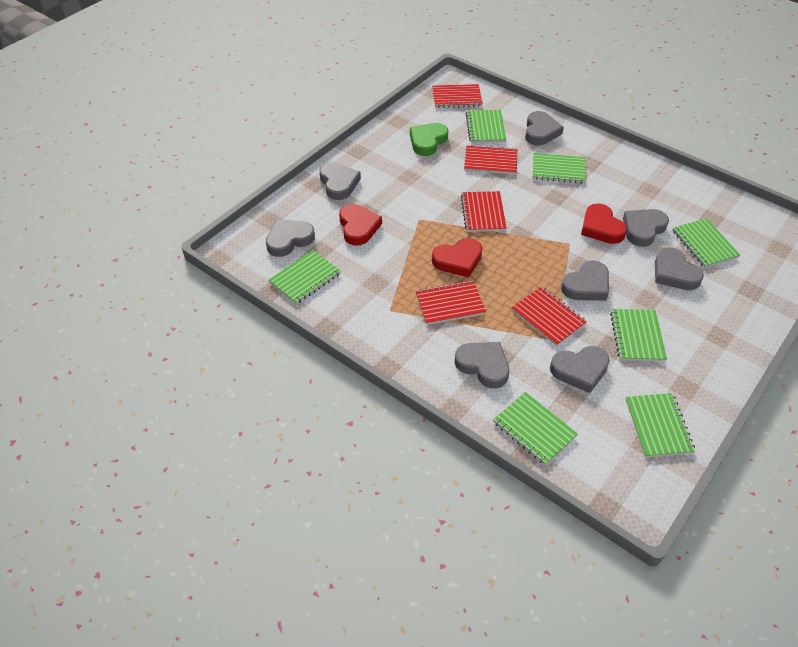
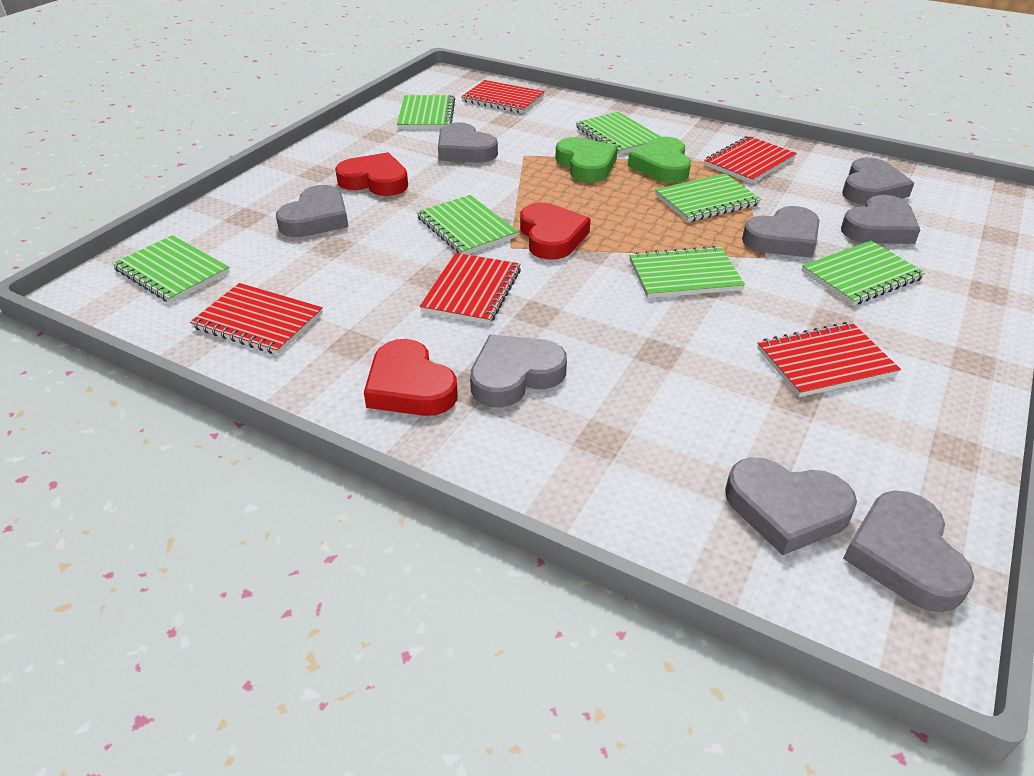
green heart: 1 -> 2

